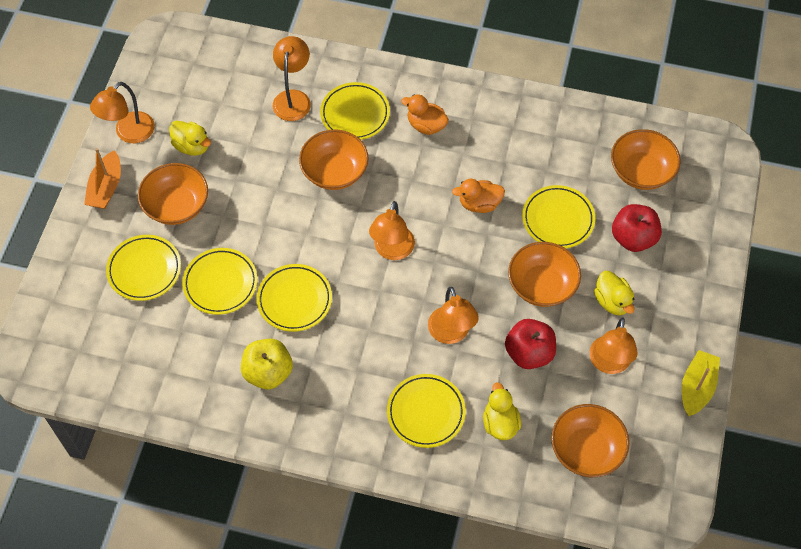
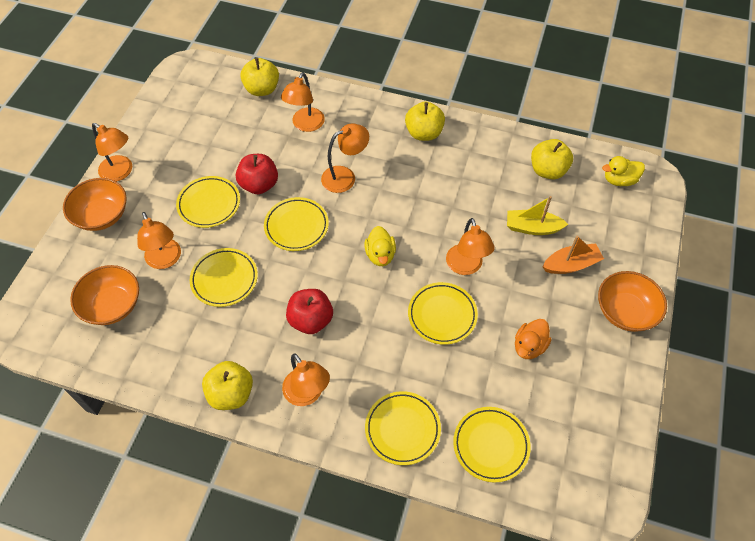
orange bowl: 5 -> 3
orange duck: 2 -> 1
orange lamp: 5 -> 6
yellow apple: 1 -> 4
yellow duck: 3 -> 2

